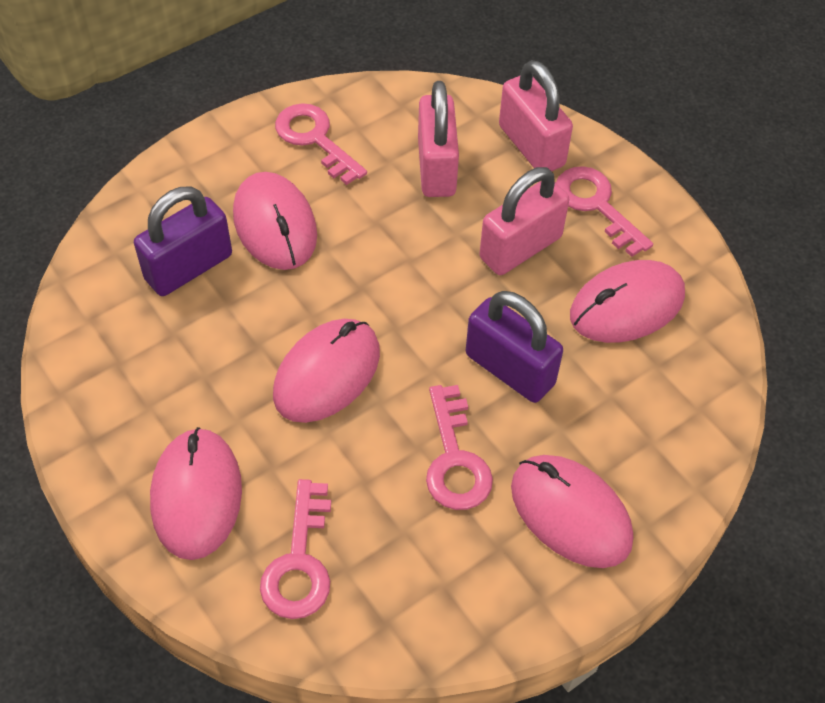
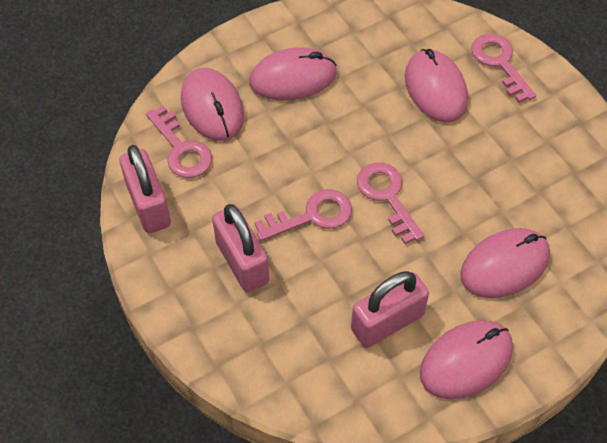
purple padlock: 2 -> 0

